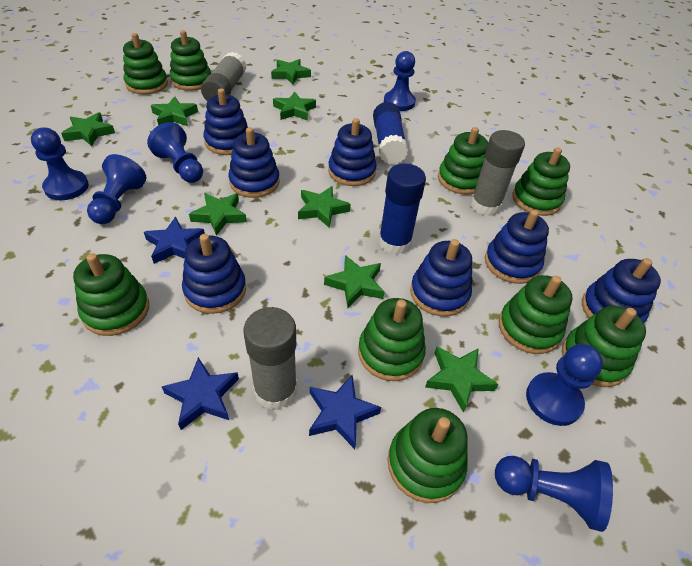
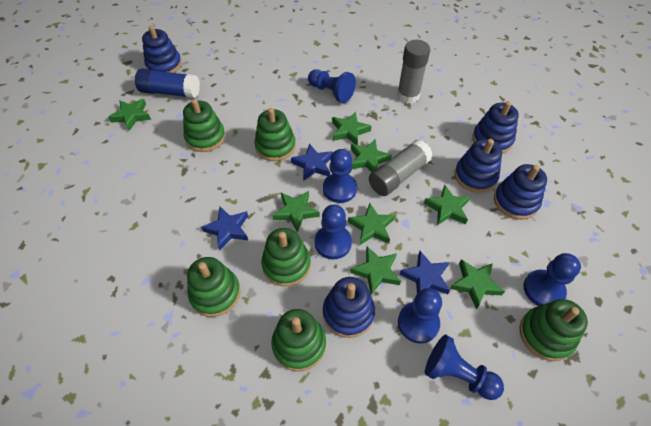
blue glue stick: 2 -> 1
blue stacking toy: 7 -> 5
green stacking toy: 9 -> 6
grey glue stick: 3 -> 2

